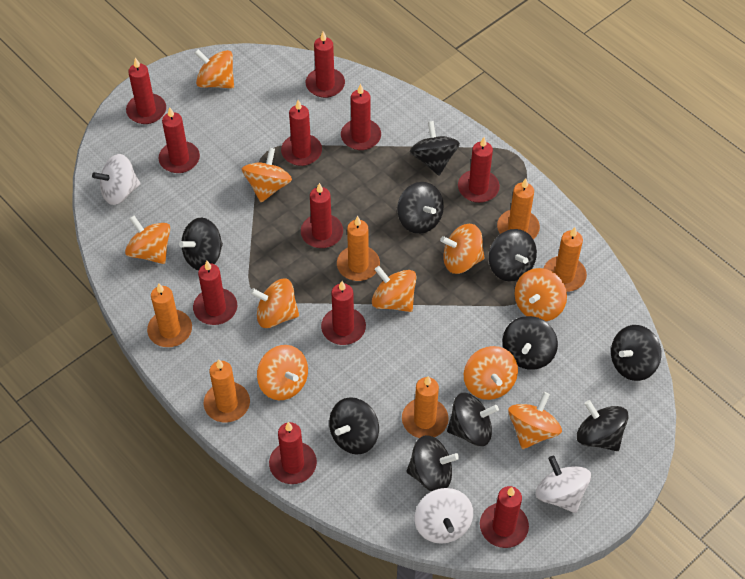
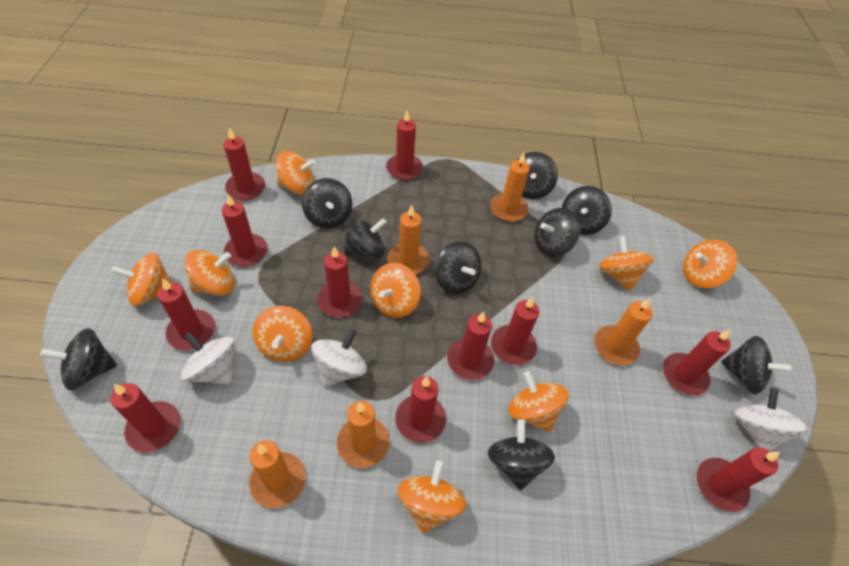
black spinning top: 10 -> 9
orange candle: 6 -> 5
orange spinning top: 10 -> 9

